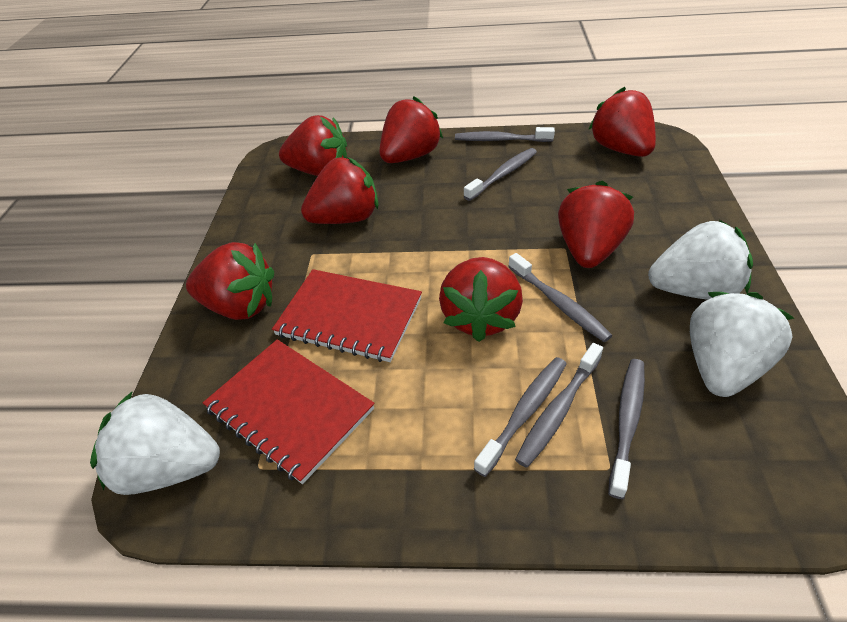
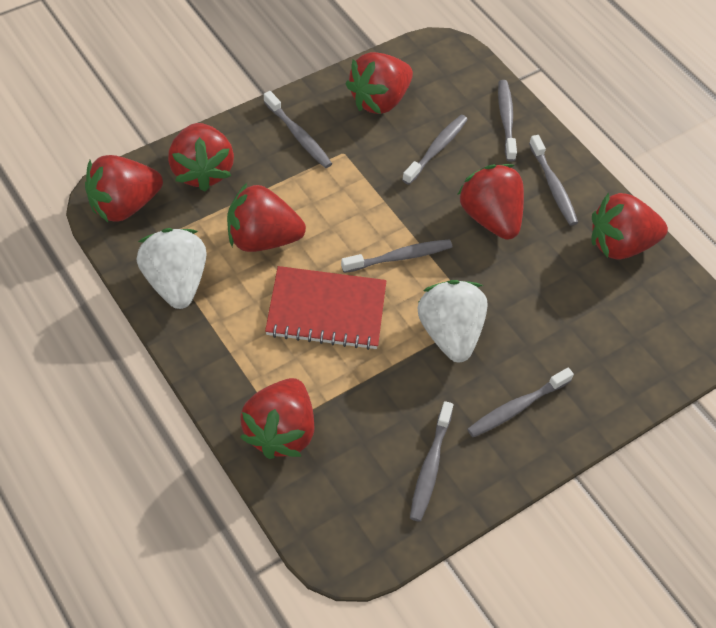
grey toothbrush: 6 -> 7
red notebook: 2 -> 1
white strawberry: 3 -> 2

